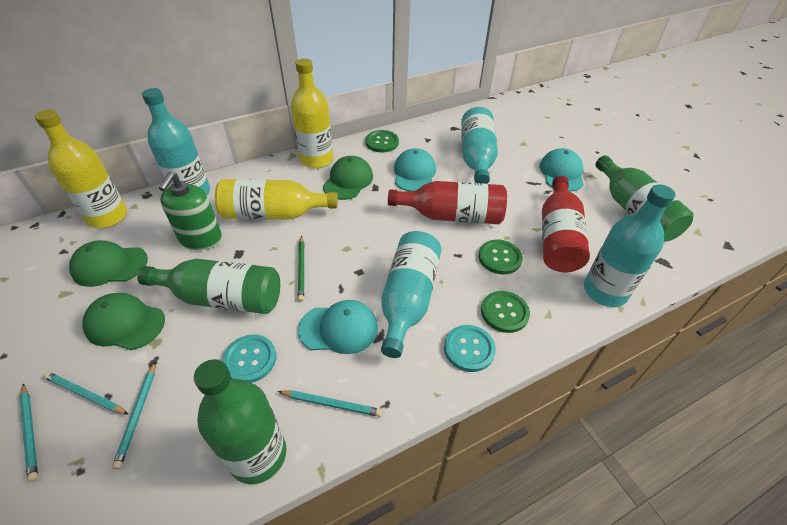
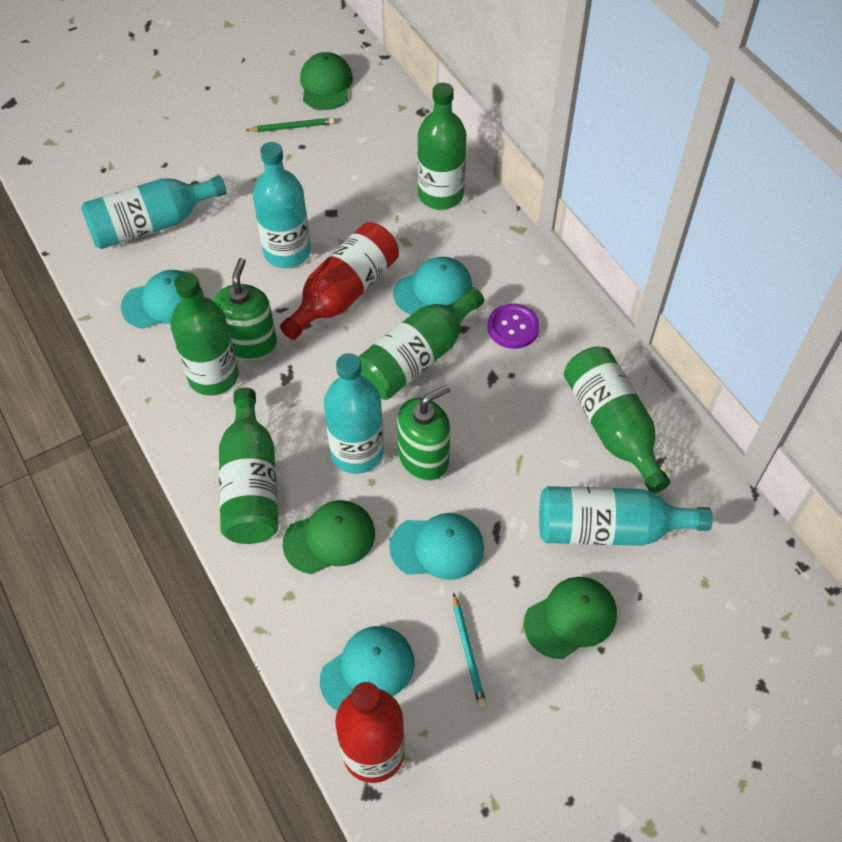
green bottle: 3 -> 5
green button: 3 -> 0
green soap dispenser: 1 -> 2
purple button: 0 -> 1
turquoise button: 2 -> 0
turquoise cap: 3 -> 4
turquoise pencil: 4 -> 1
yellow bottle: 3 -> 0

